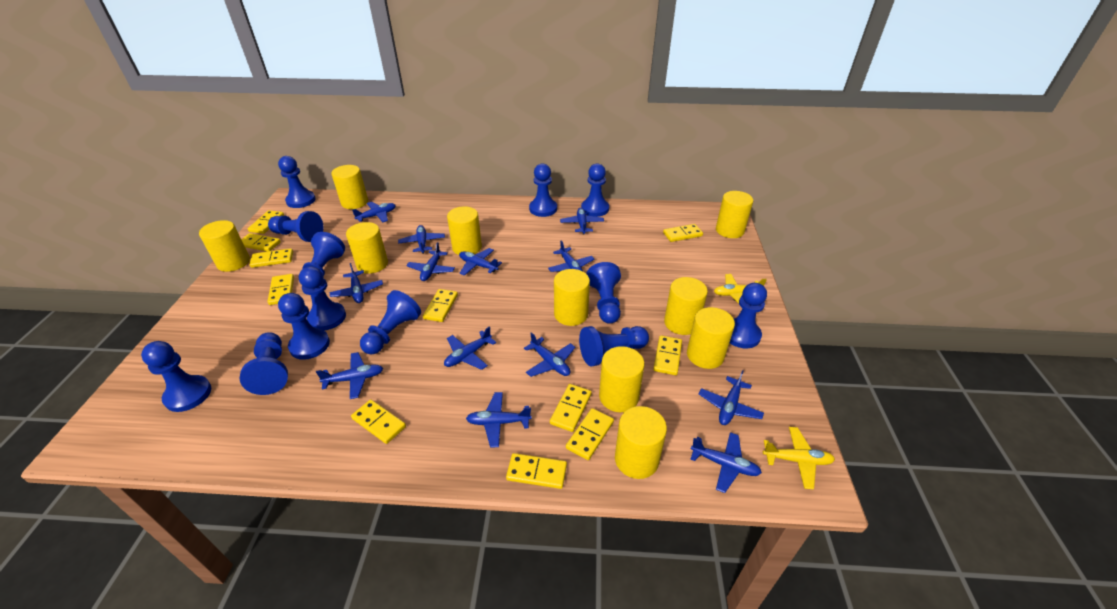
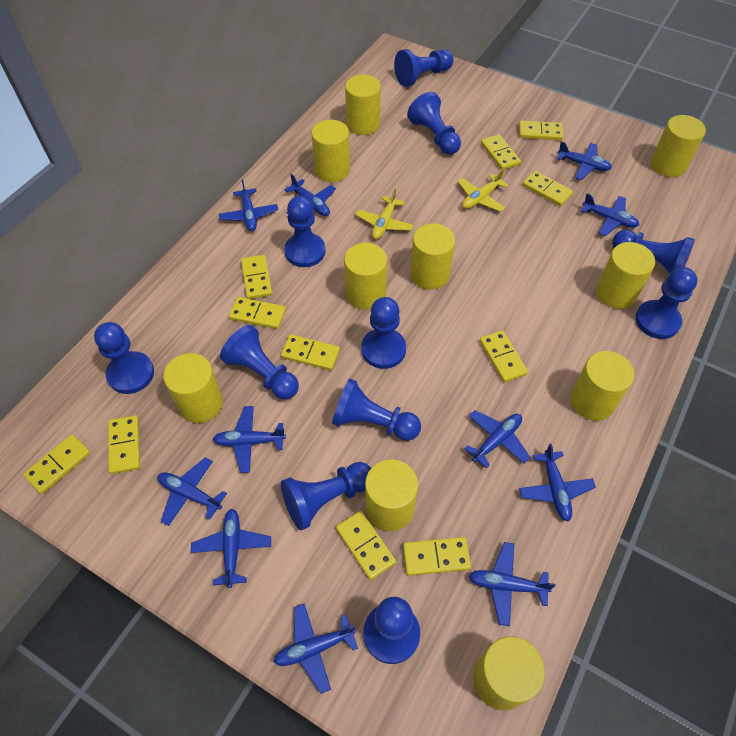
blue pawn: 13 -> 11
blue plane: 13 -> 11

